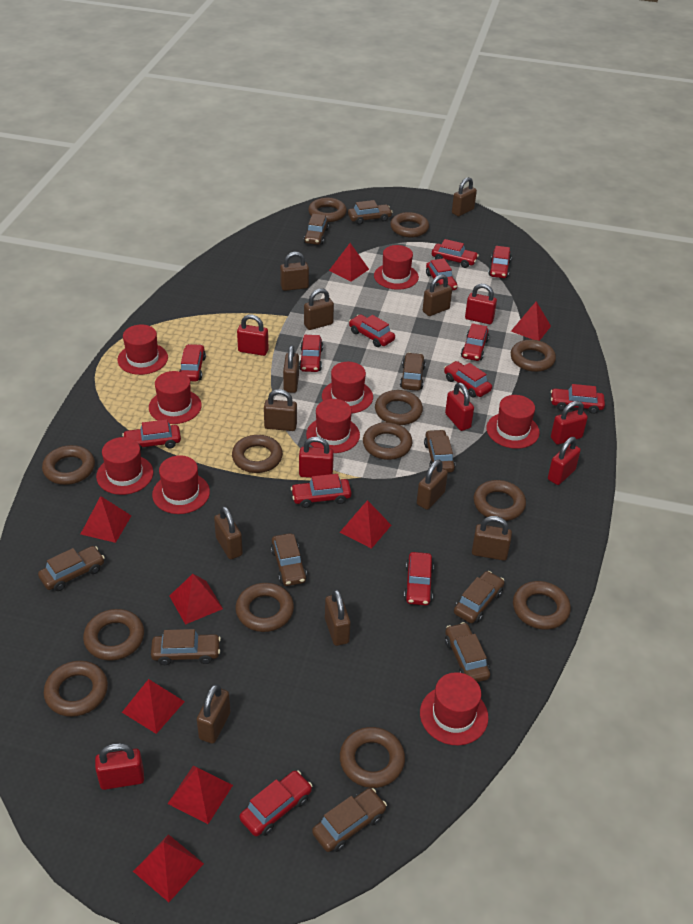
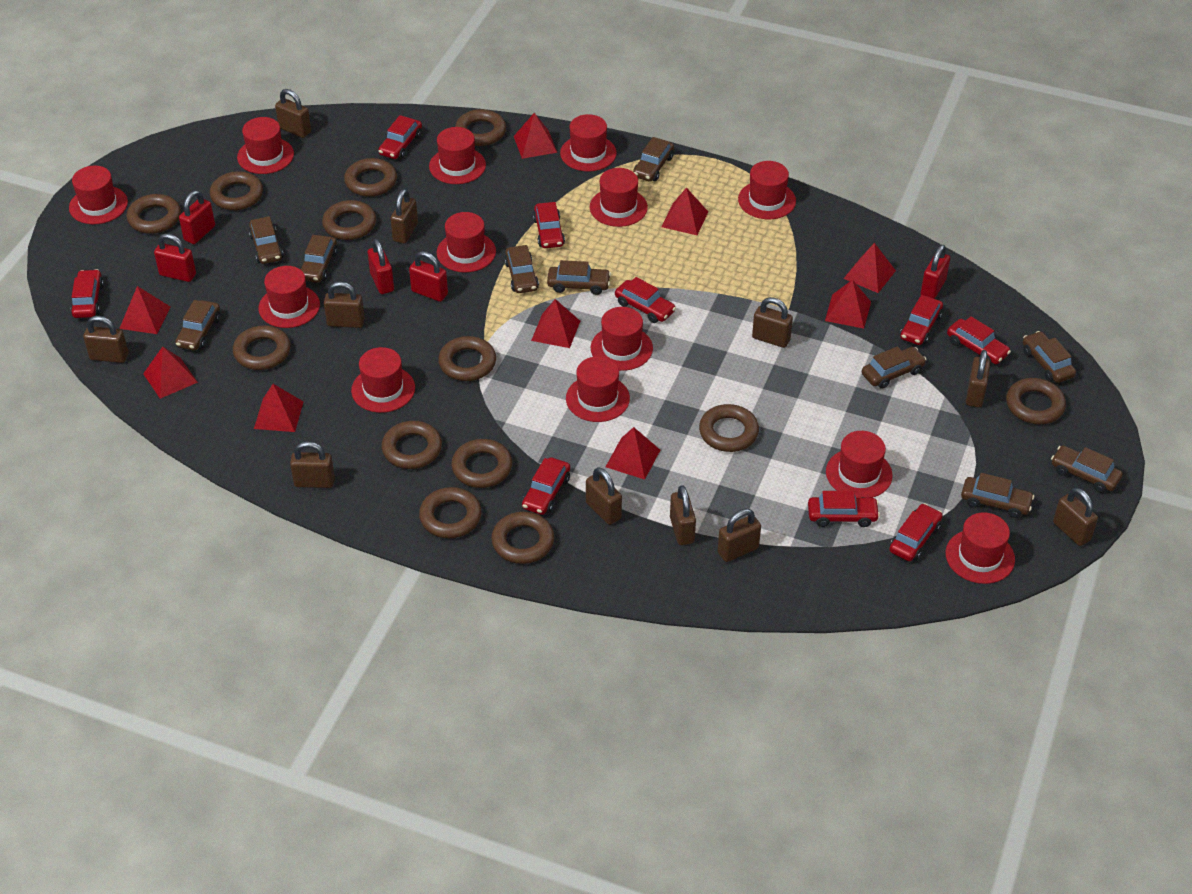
red car: 13 -> 9
red hat: 9 -> 13
red padlock: 7 -> 5
red pyramid: 8 -> 9

